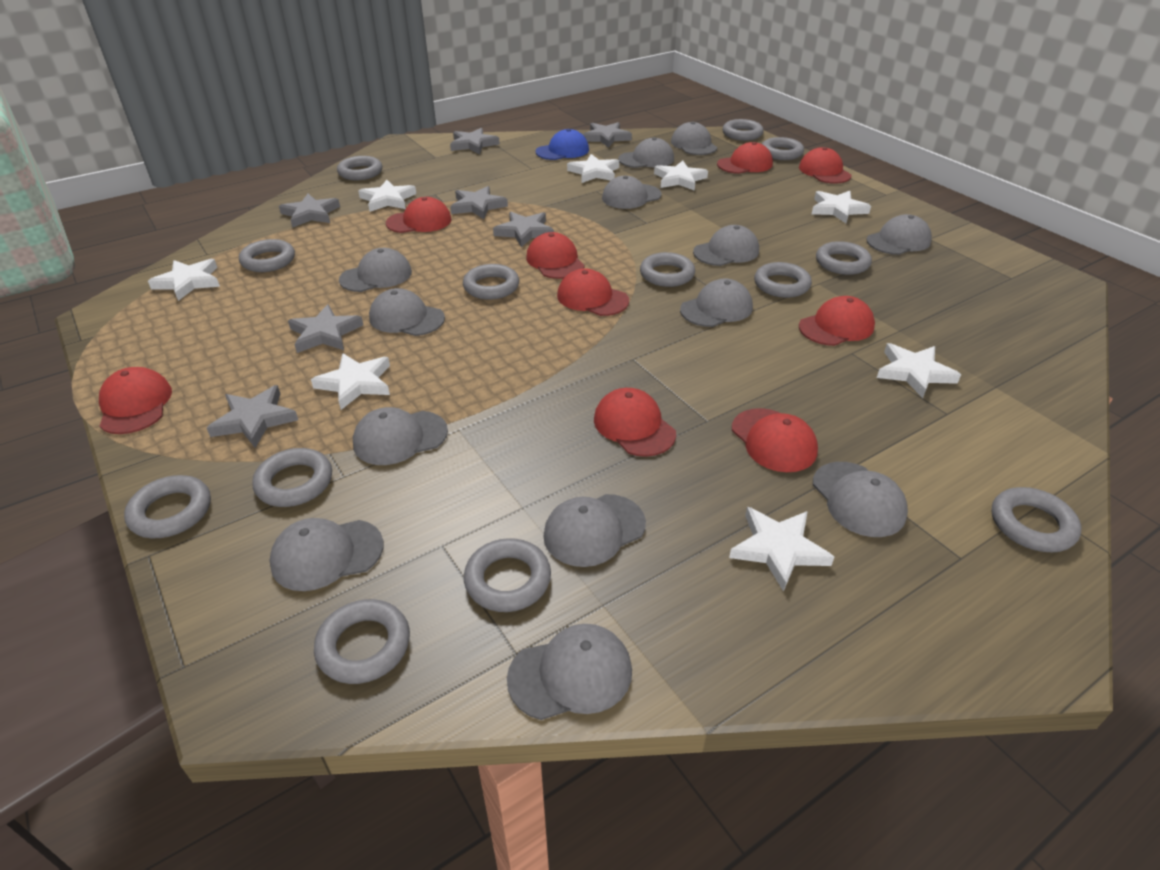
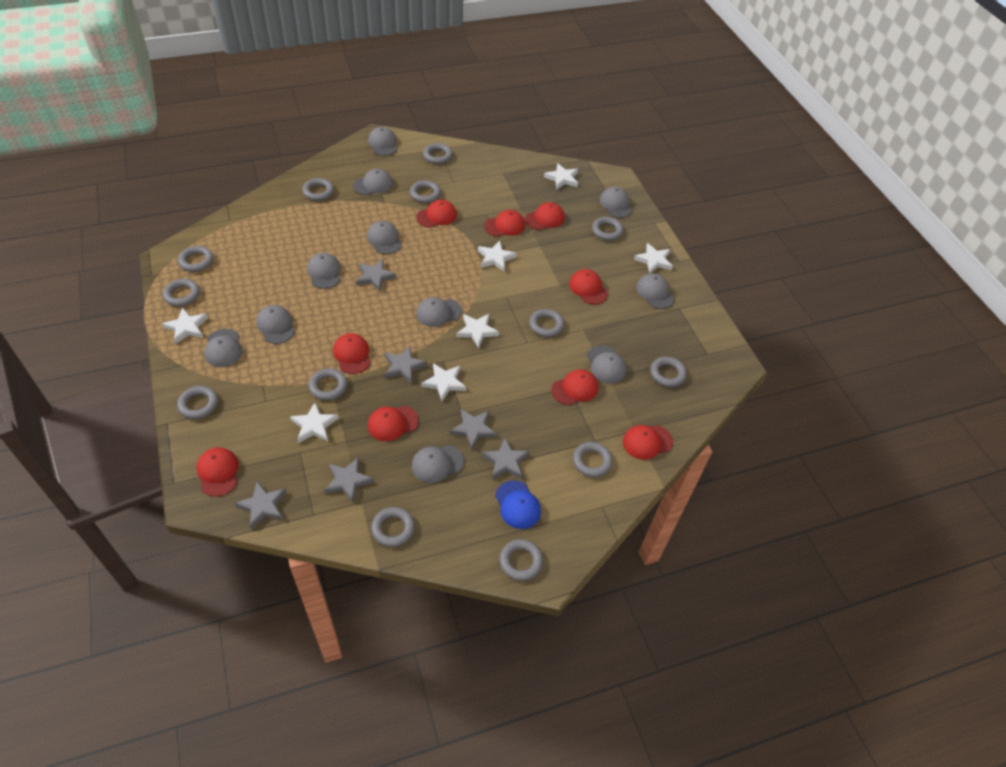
grey cap: 13 -> 11
grey star: 7 -> 6
white star: 8 -> 7

